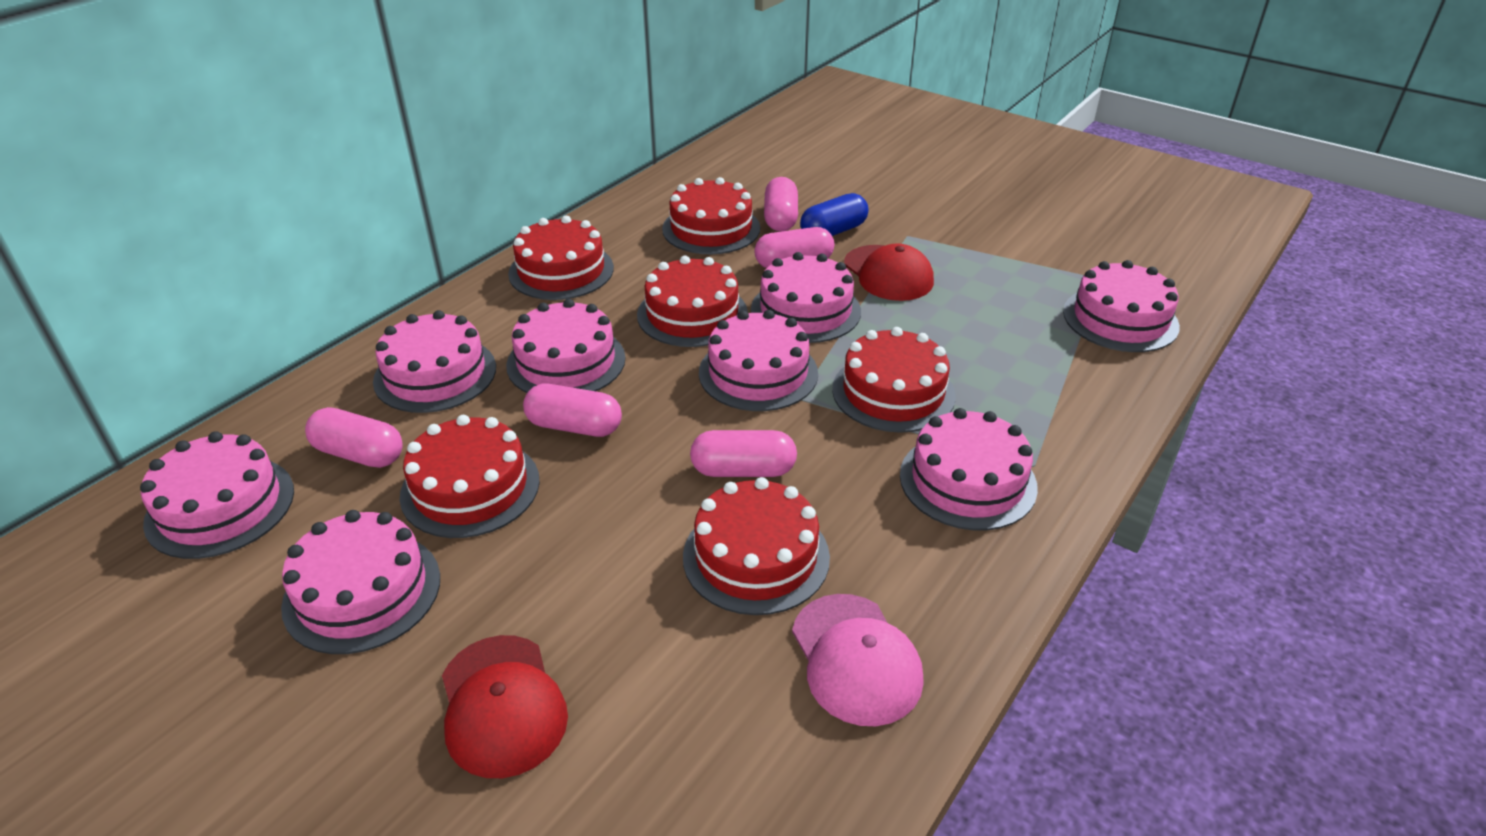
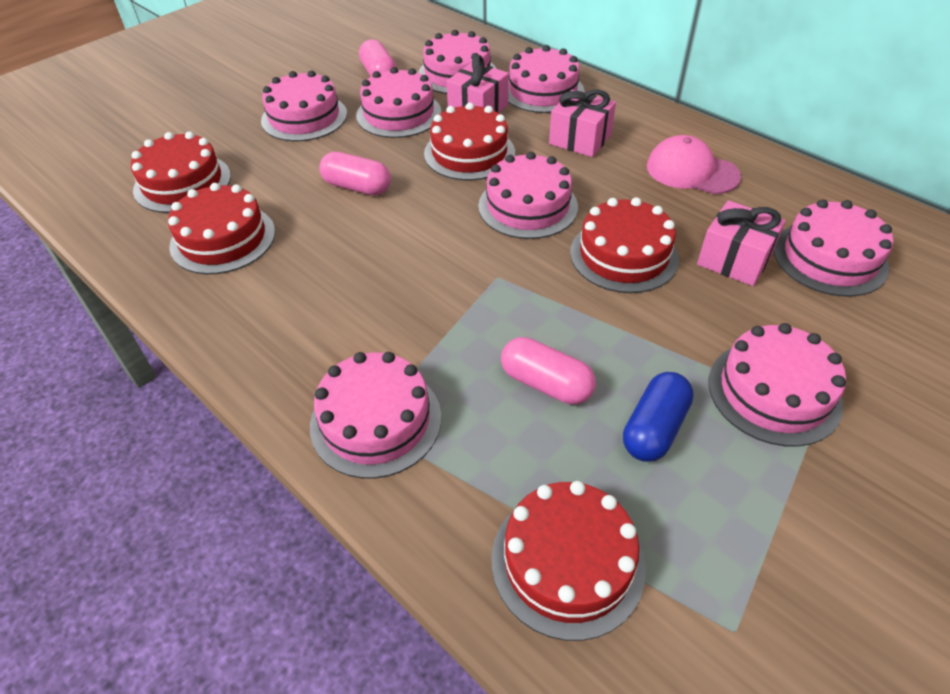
pink capsule: 5 -> 3
pink gift: 0 -> 3
red cake: 6 -> 5
red cap: 2 -> 0

